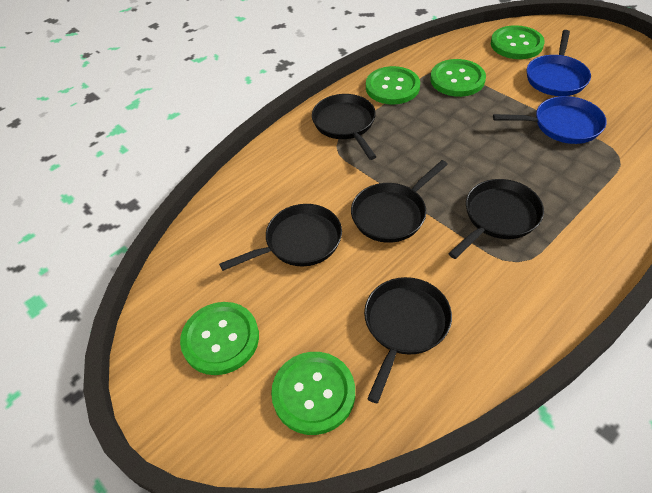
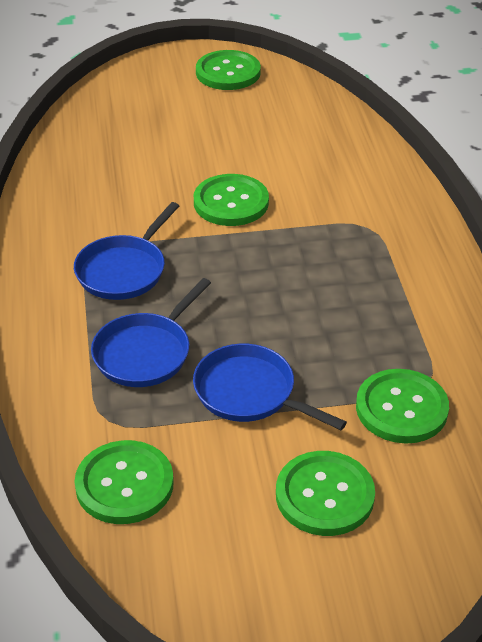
black pan: 5 -> 0
blue pan: 2 -> 3

